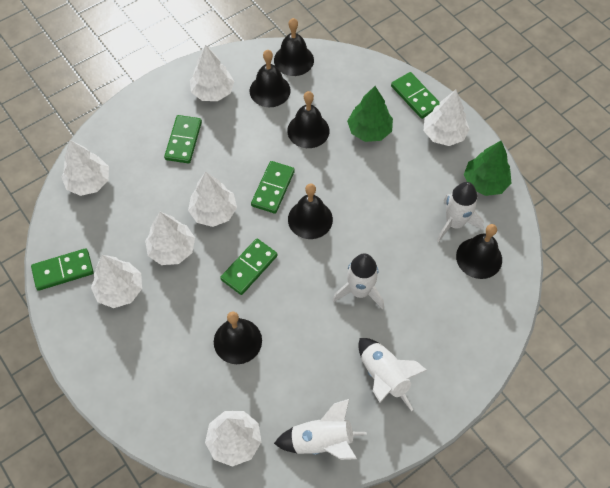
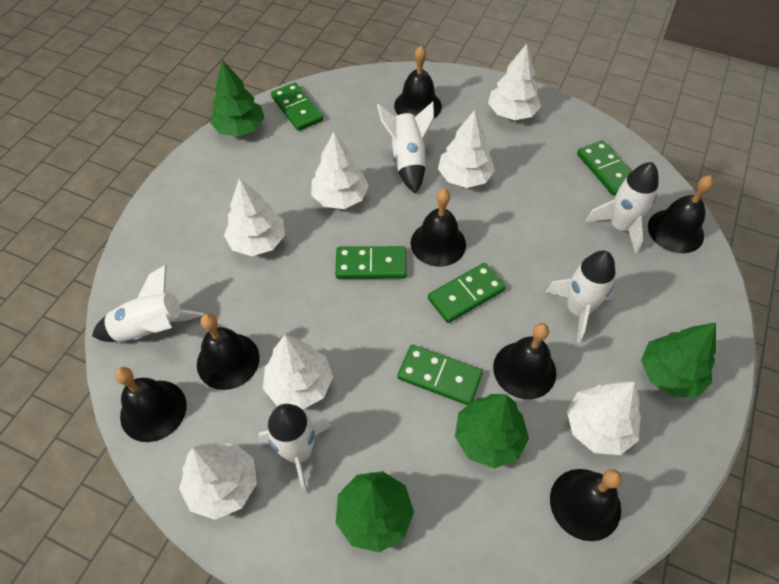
black bell: 6 -> 7
green tree: 2 -> 4
white rocket: 4 -> 5

